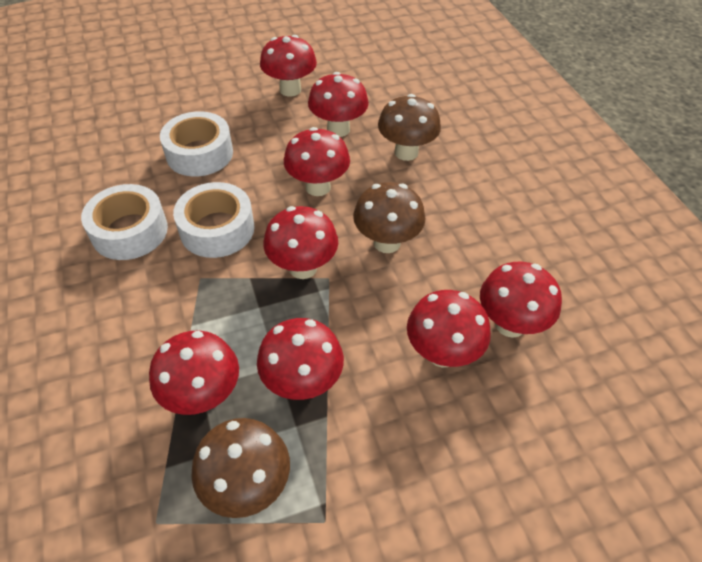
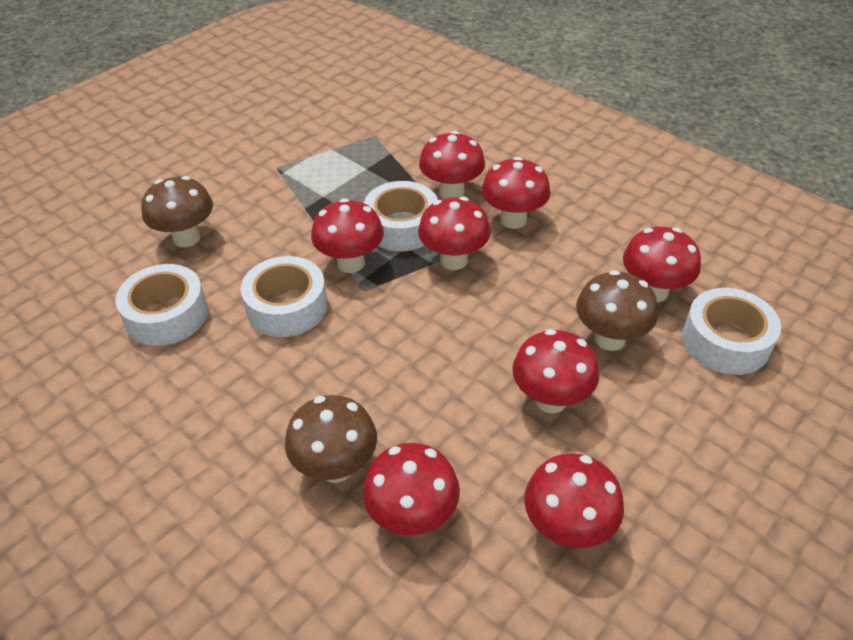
white tape: 3 -> 4

